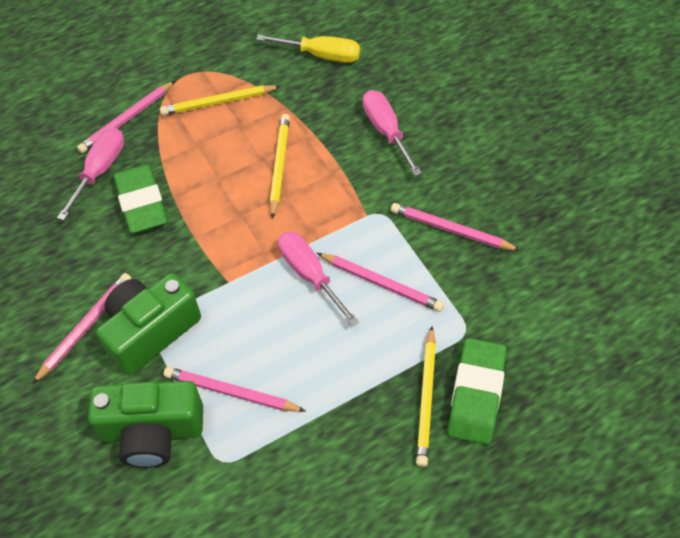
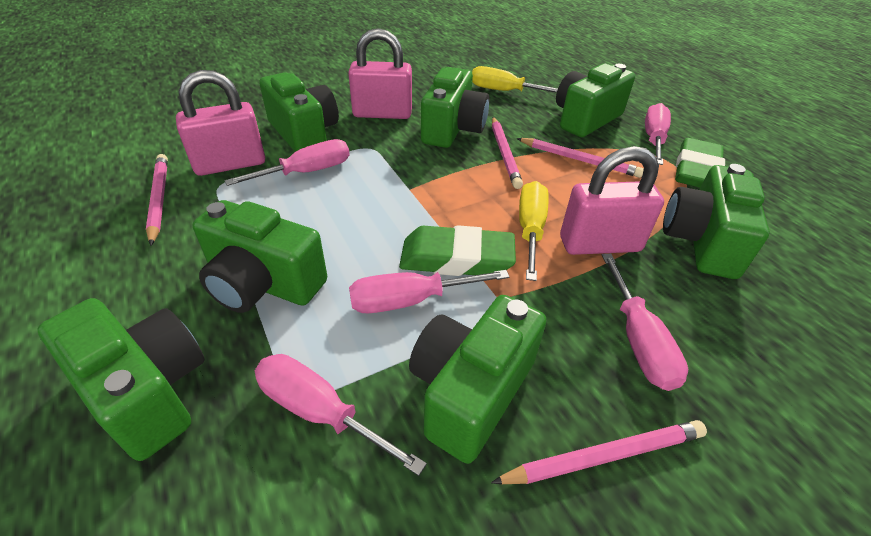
green camera: 2 -> 7
pink padlock: 0 -> 3
pink pencil: 5 -> 4
pink screwdriver: 3 -> 5
yellow pencil: 3 -> 0
yellow screwdriver: 1 -> 2

